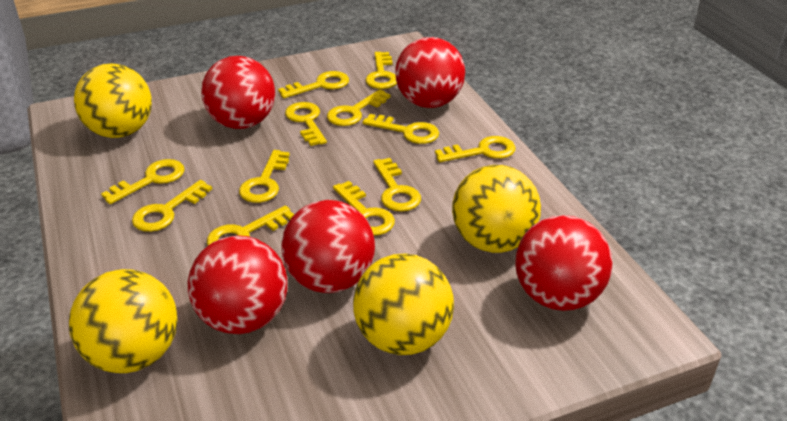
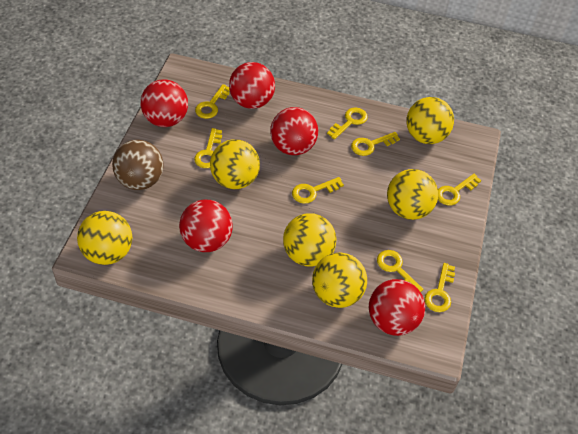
brown ball: 0 -> 1
yellow ball: 4 -> 6
yellow key: 12 -> 8

